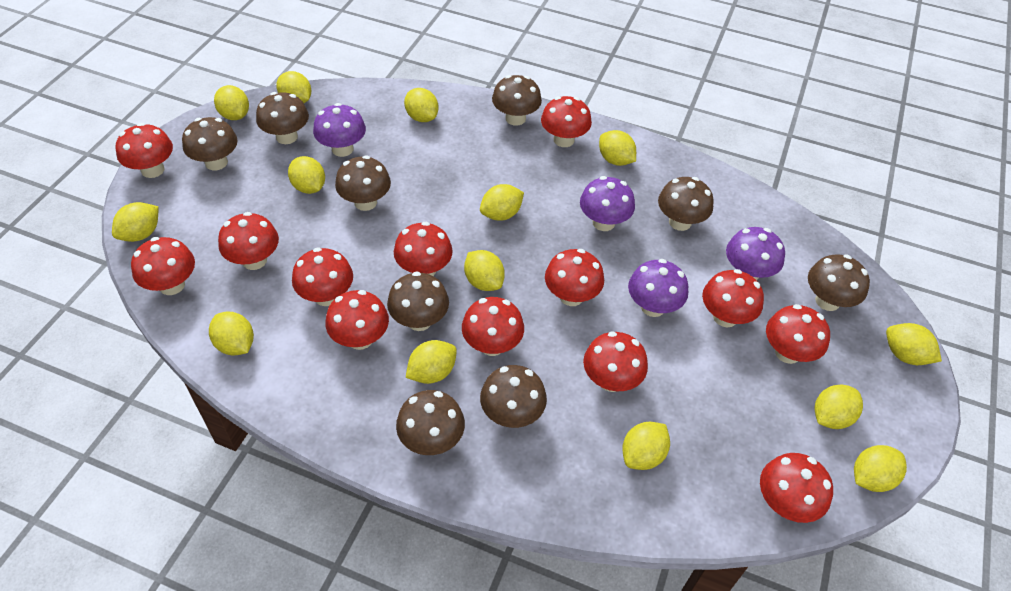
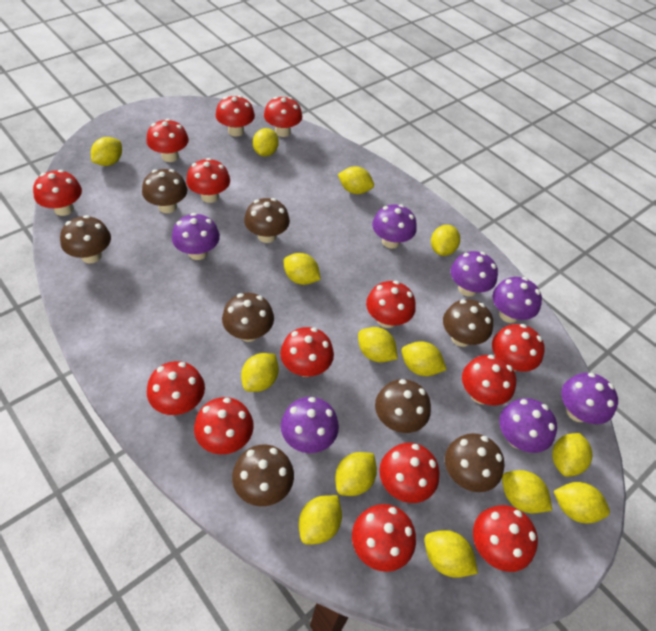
brown mushroom: 9 -> 8
purple mushroom: 4 -> 7
red mushroom: 13 -> 14

